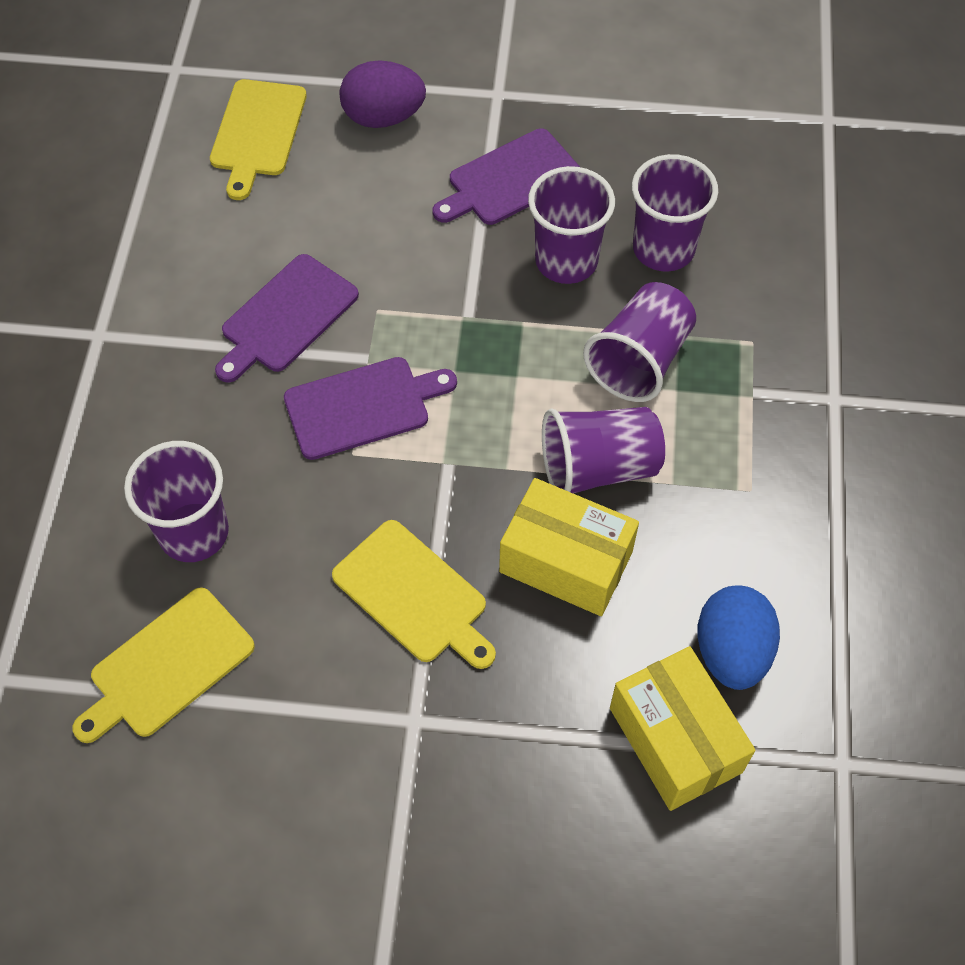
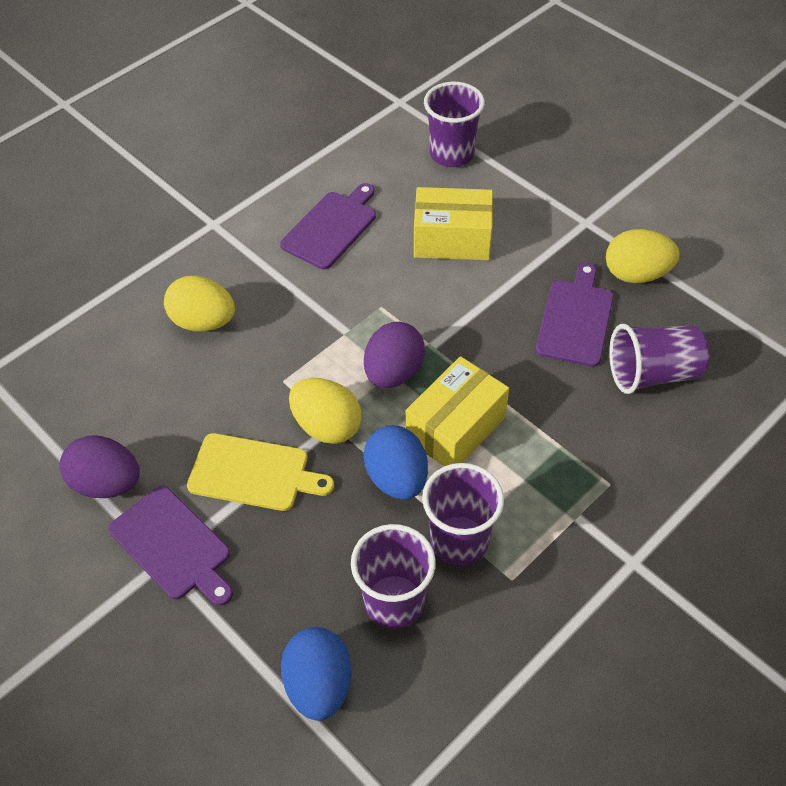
blue egg: 1 -> 2
purple cup: 5 -> 4
purple egg: 1 -> 2
yellow cutting board: 3 -> 1
yellow egg: 0 -> 3

